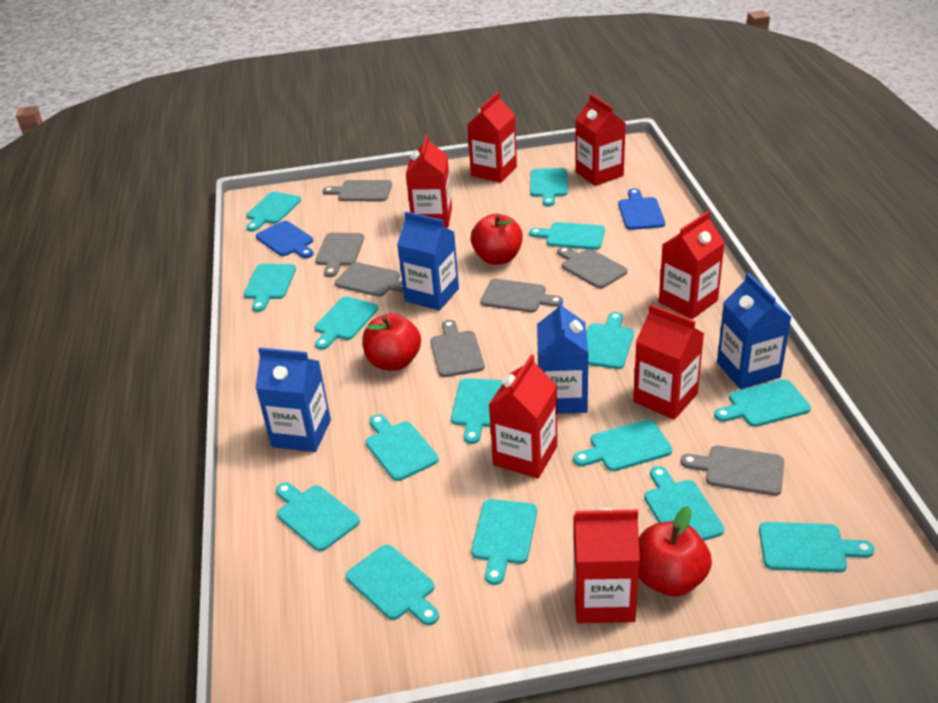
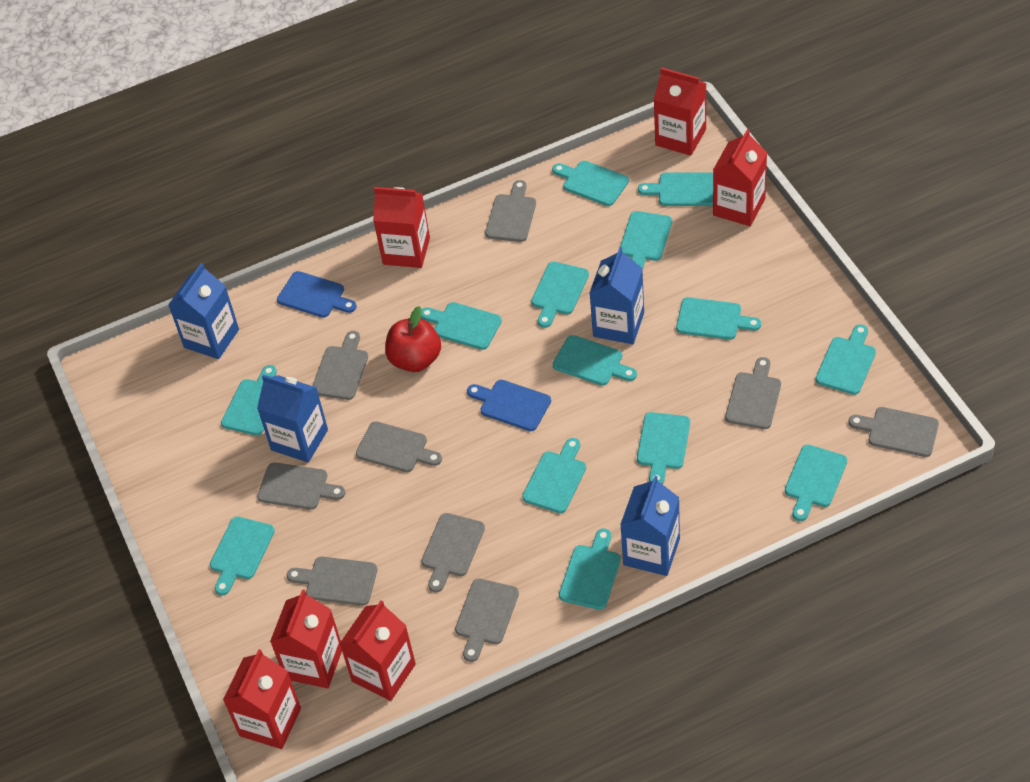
grey cutting board: 7 -> 9
red apple: 3 -> 1
red carton: 7 -> 6
turquoise cutting board: 15 -> 14

